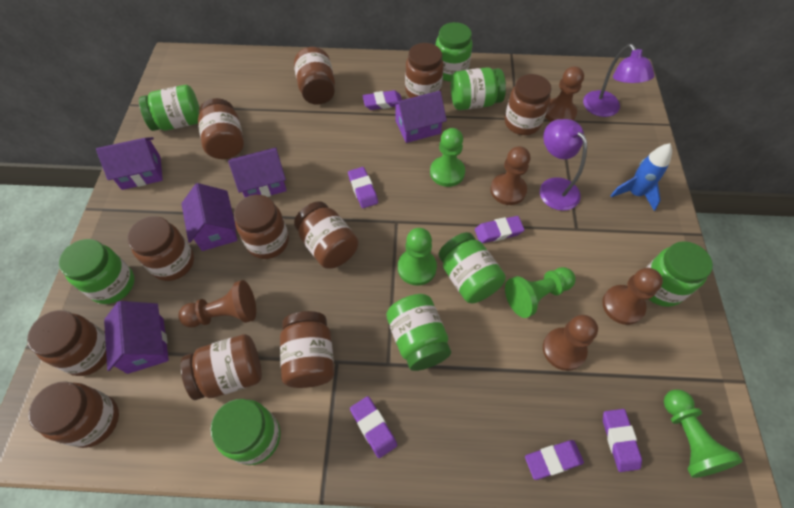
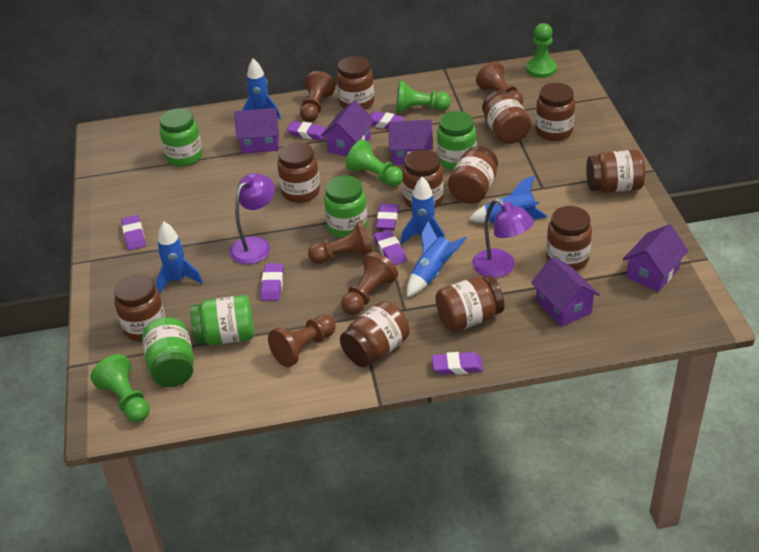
blue rocket: 1 -> 5
green jar: 8 -> 5
purple eraser: 6 -> 7

